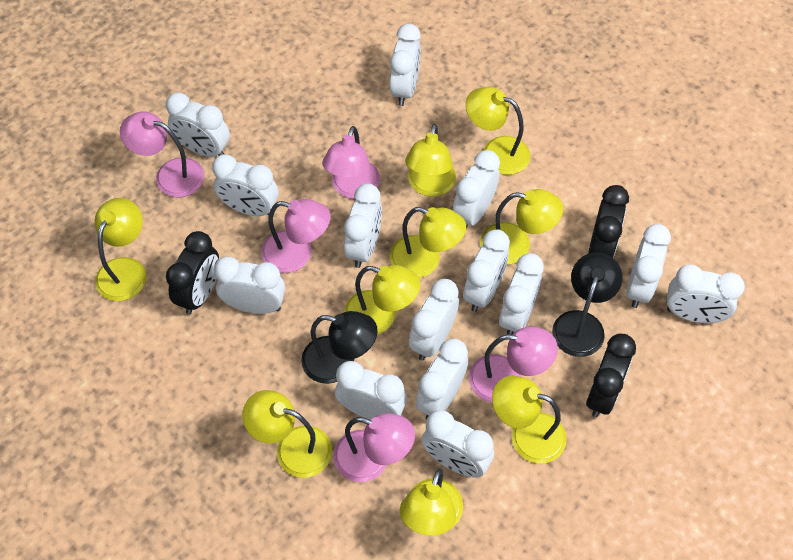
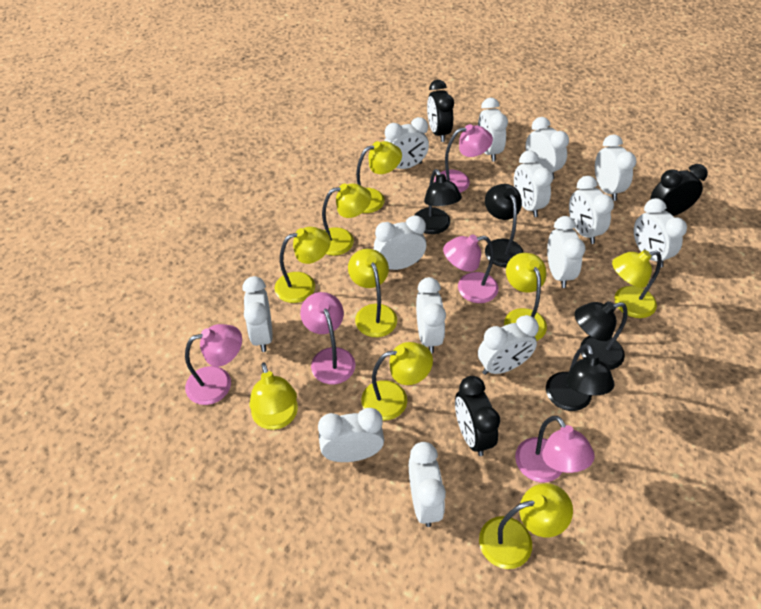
black lamp: 2 -> 4

